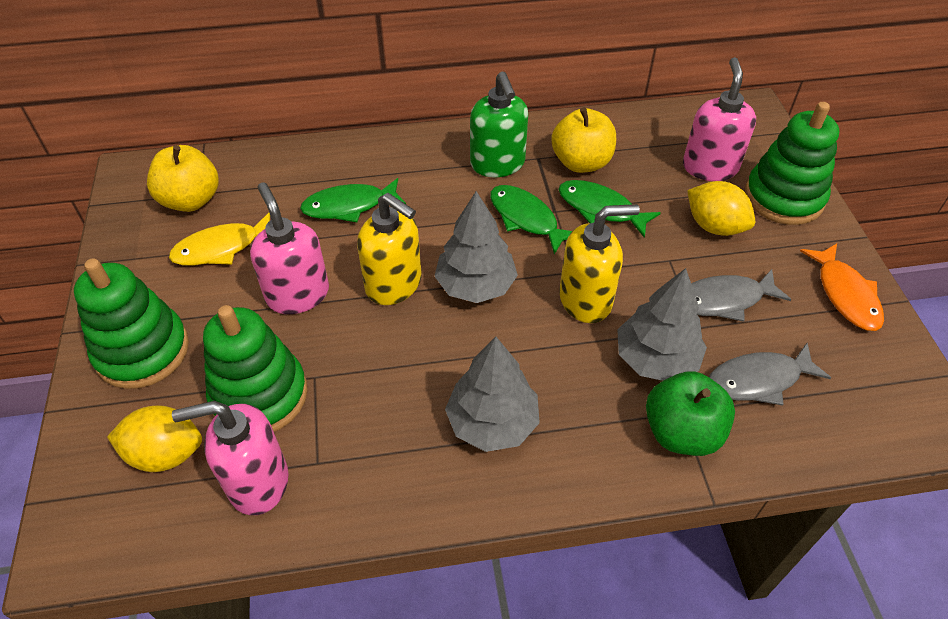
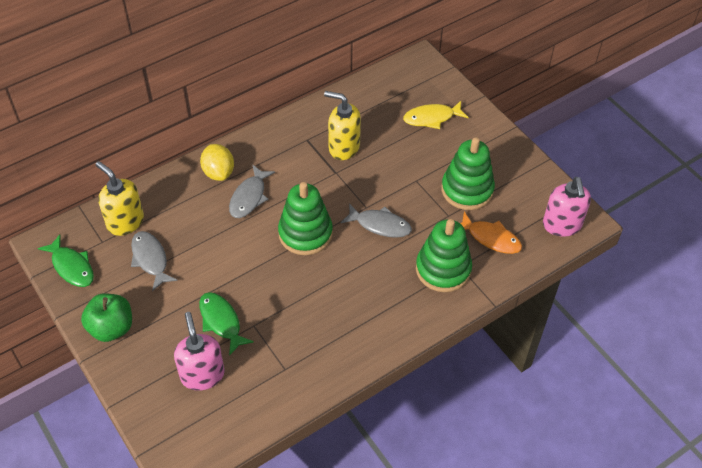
green fish: 3 -> 2
green soap dispenser: 1 -> 0
grey fish: 2 -> 3
grey tree: 3 -> 0
pink soap dispenser: 3 -> 2
yellow apple: 2 -> 0
yellow lemon: 2 -> 1

